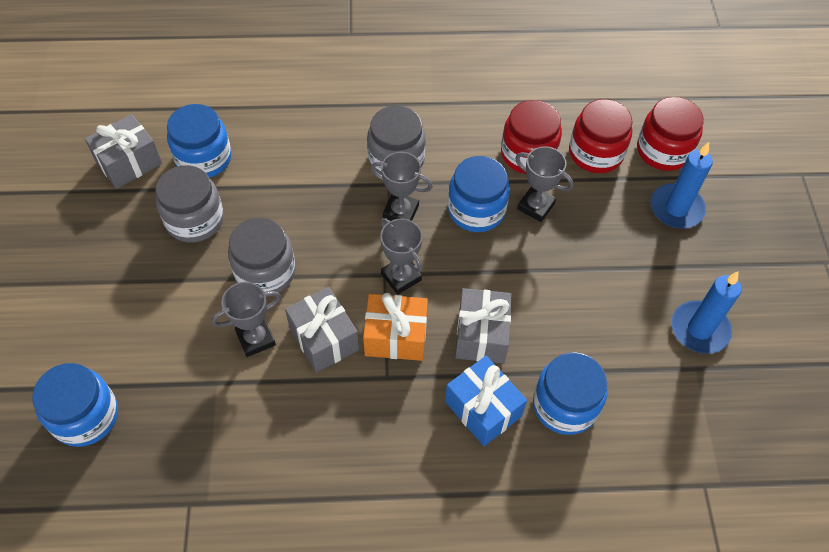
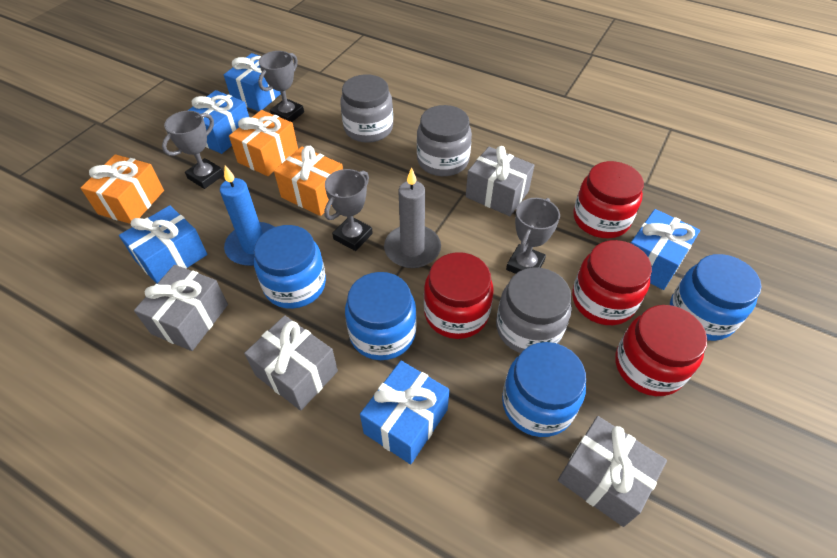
blue candle: 2 -> 1
blue gift: 1 -> 5
grey candle: 0 -> 1
grey gift: 3 -> 4
orange gift: 1 -> 3
red jar: 3 -> 4

